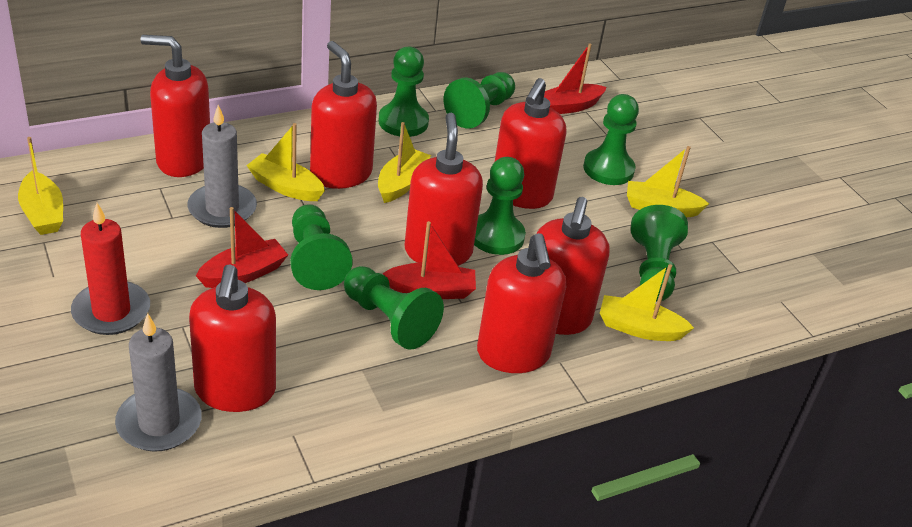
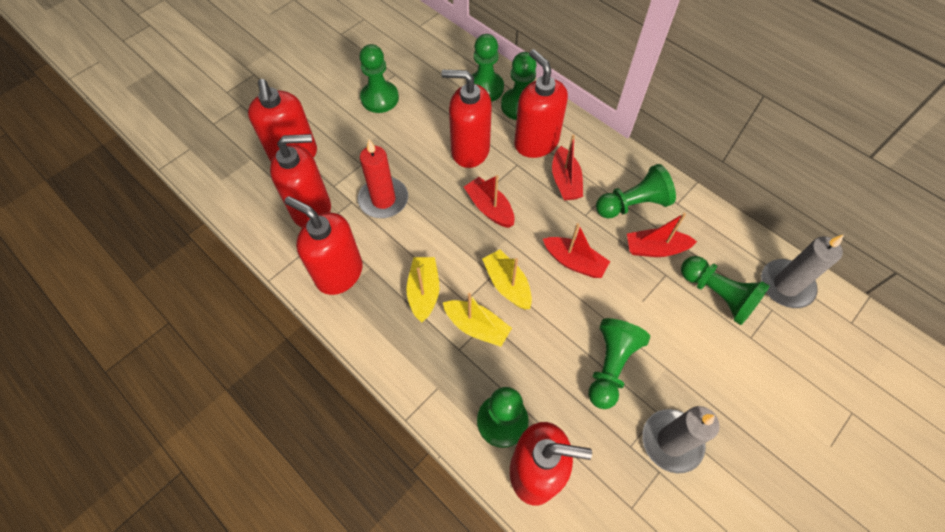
red boat: 3 -> 4
red soap dispenser: 7 -> 6
yellow boat: 5 -> 3

